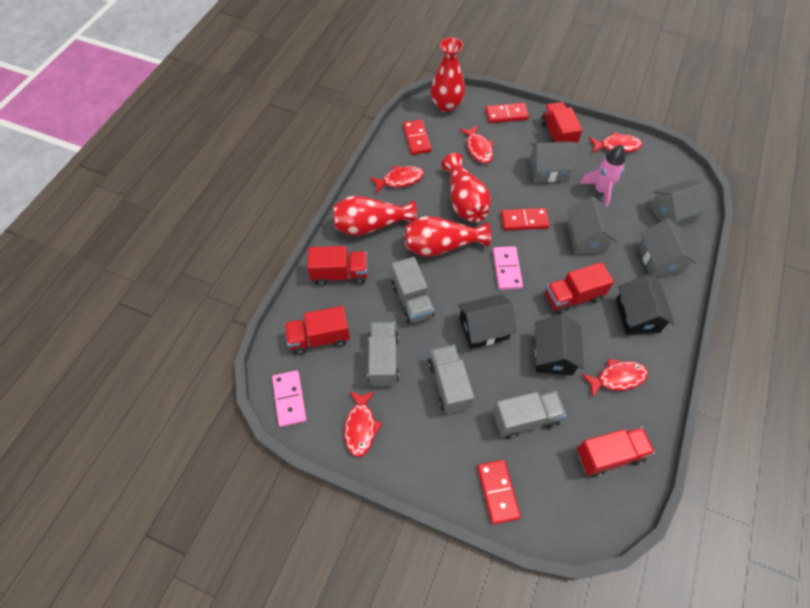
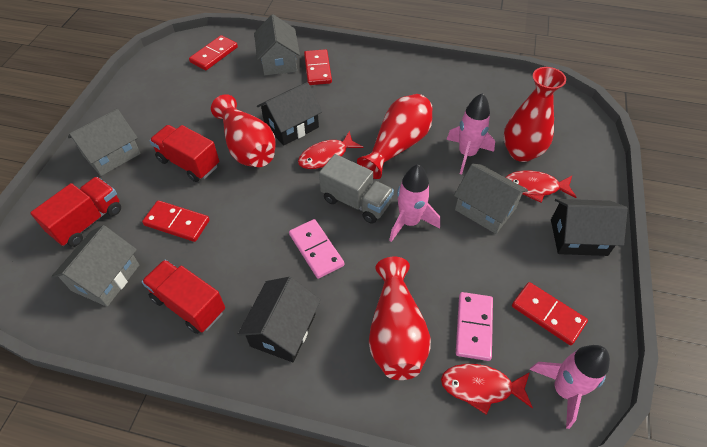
grey truck: 4 -> 1
pink rocket: 1 -> 3
red fish: 5 -> 3
red truck: 5 -> 3

